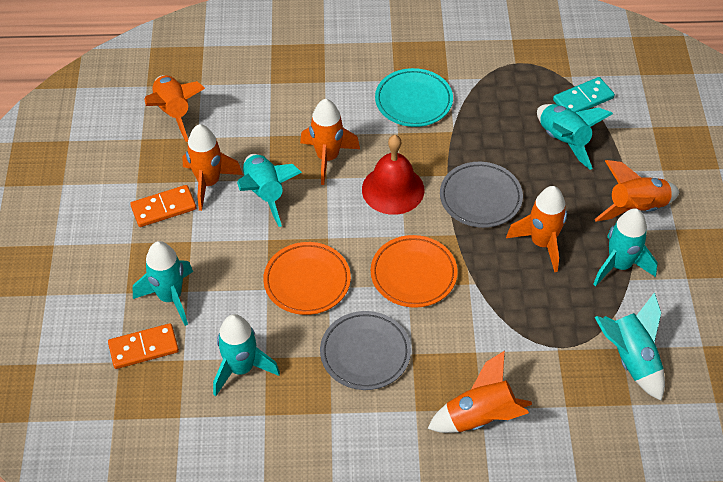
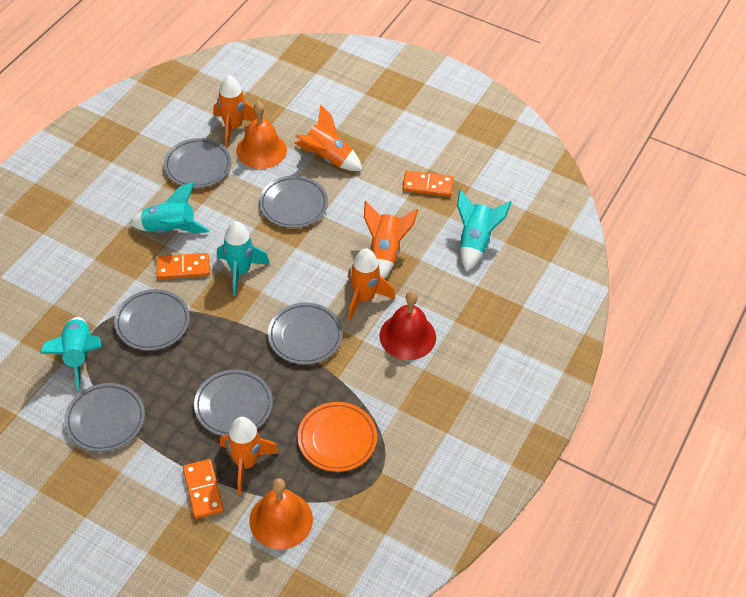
grey plate: 2 -> 6
orange bell: 0 -> 2
orange domino: 2 -> 3
orange plate: 2 -> 1
orange rocket: 6 -> 5
turquoise domino: 1 -> 0
turquoise plate: 1 -> 0
turquoise rocket: 6 -> 4

